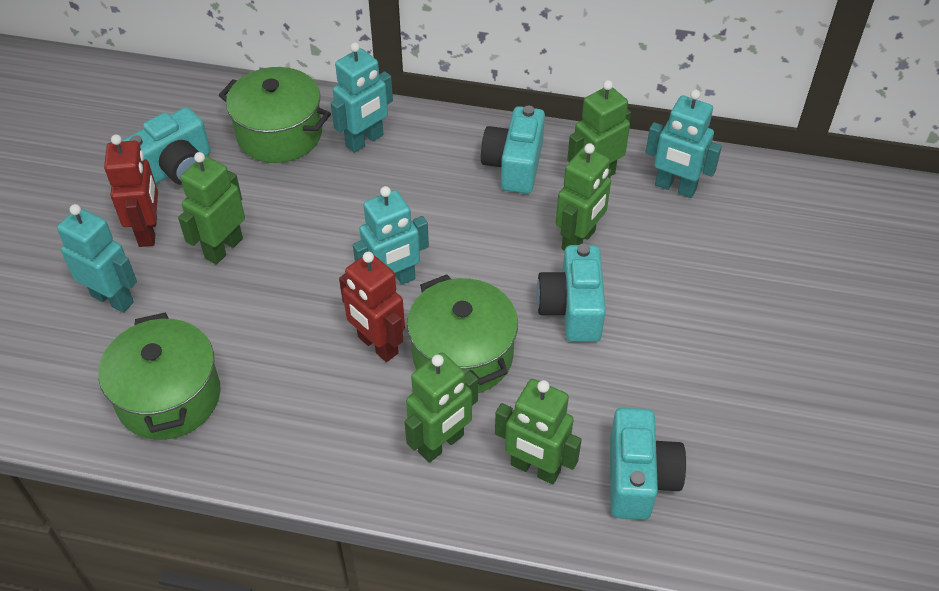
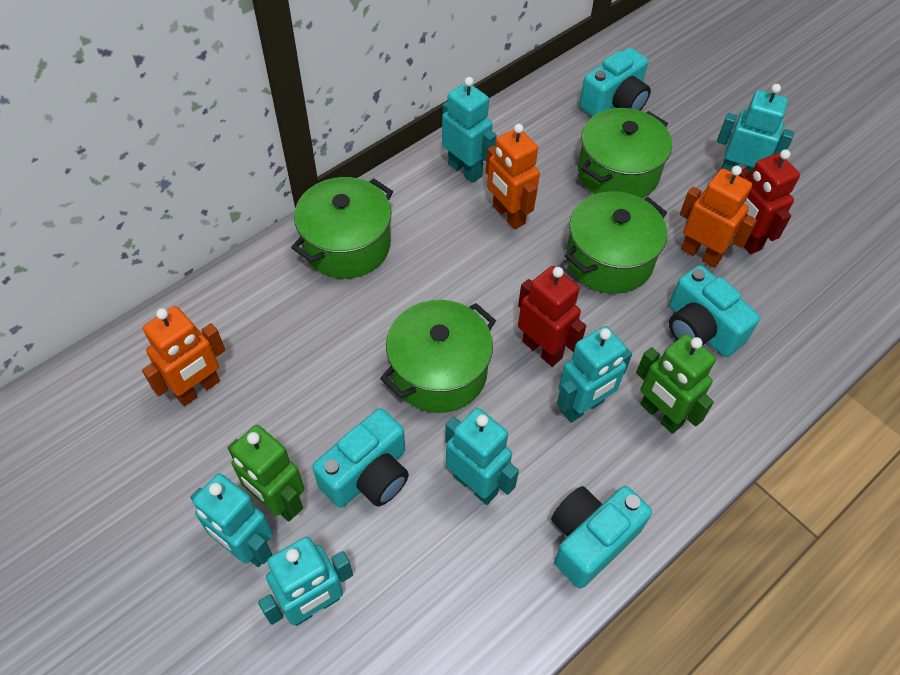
green pot: 3 -> 4
green robot: 5 -> 2
orange robot: 0 -> 3
turquoise robot: 4 -> 6

